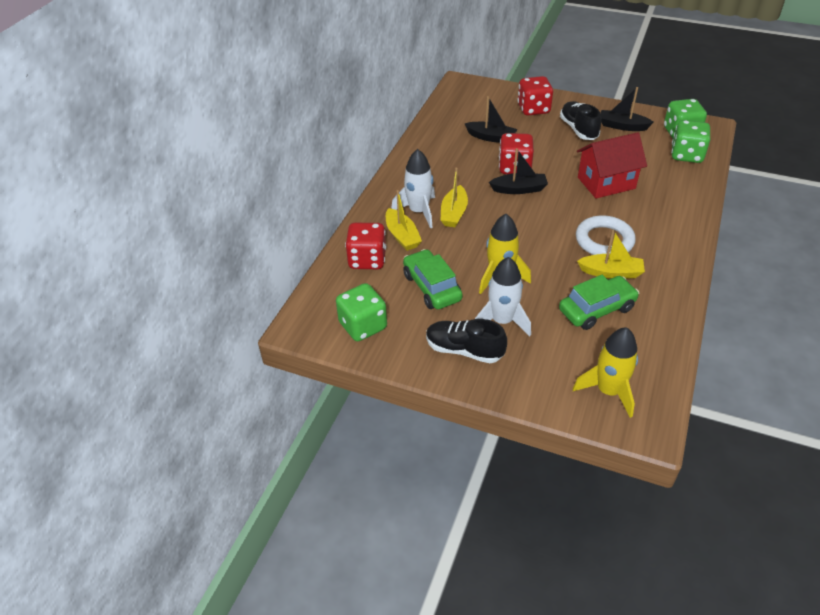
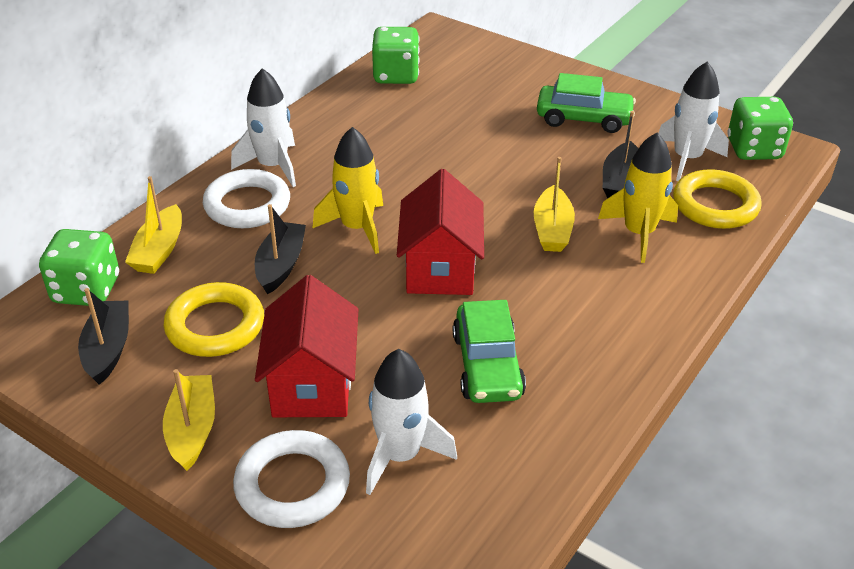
black shoe: 2 -> 0
red dice: 3 -> 0
red house: 1 -> 2
white ring: 1 -> 2
white rocket: 2 -> 3
yellow ring: 0 -> 2

